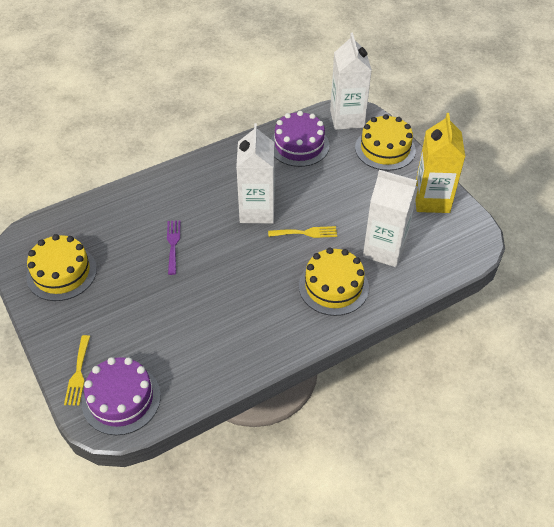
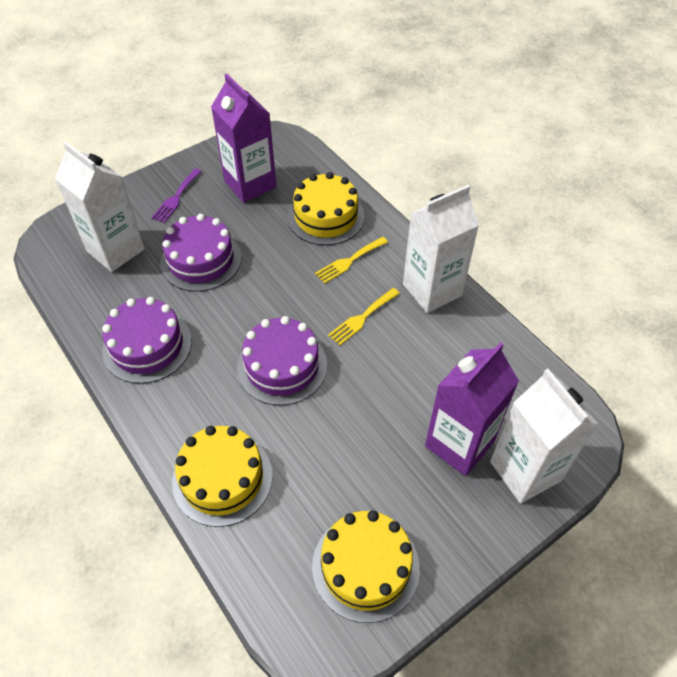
purple cake: 2 -> 3
purple carton: 0 -> 2
yellow carton: 1 -> 0

